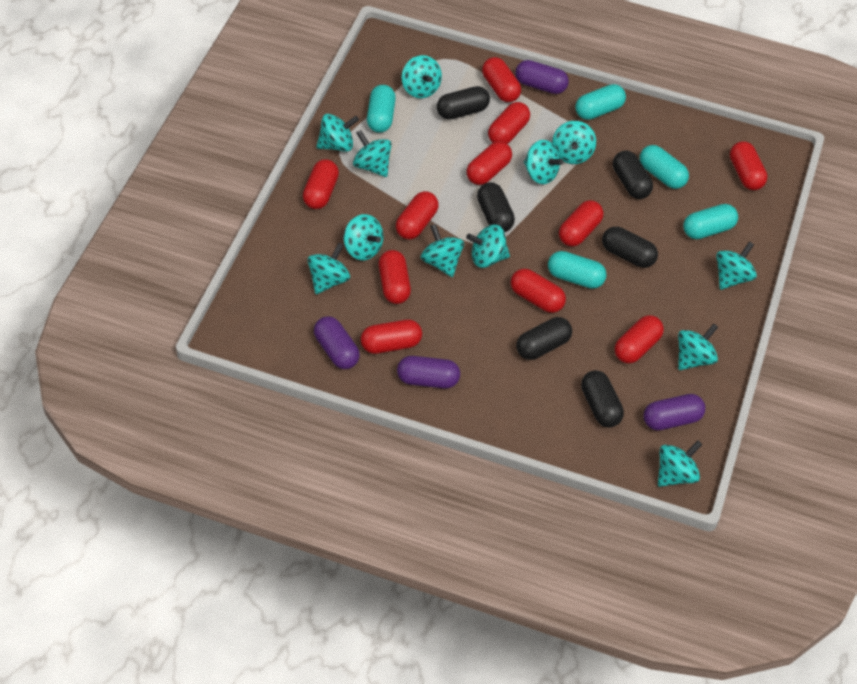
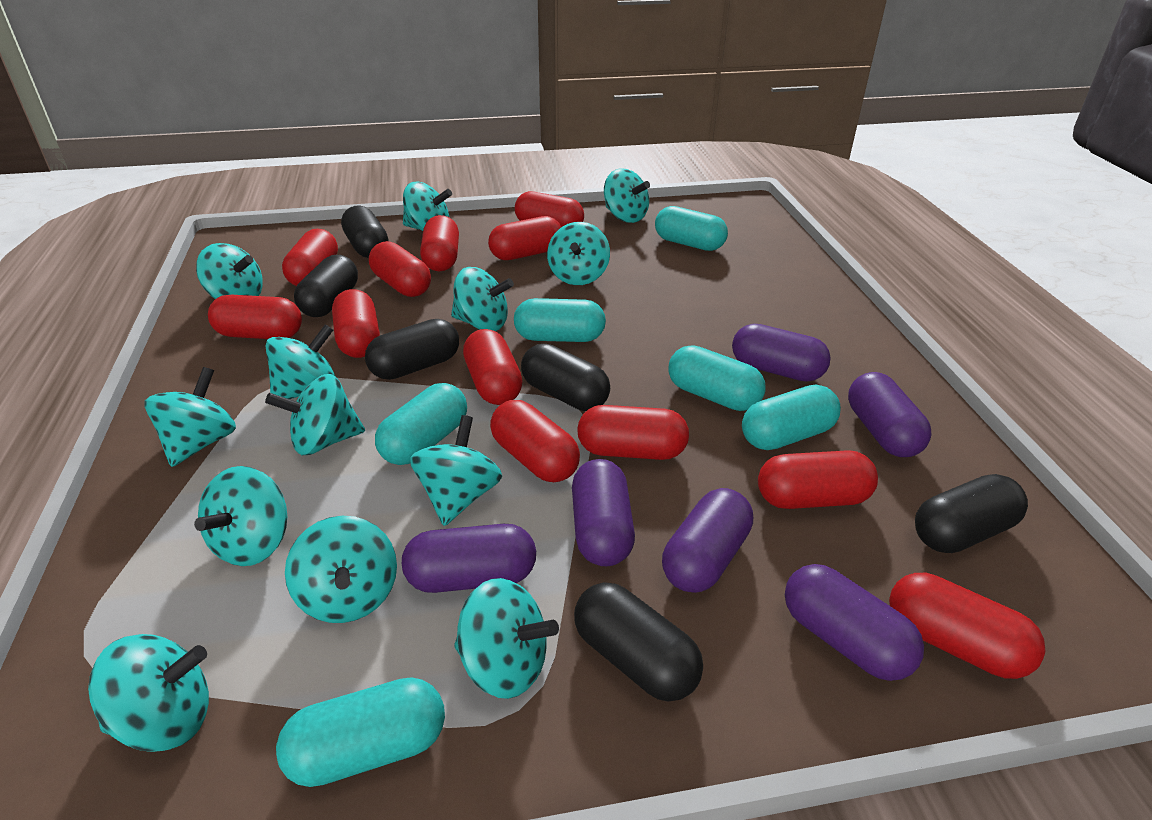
purple capsule: 4 -> 6
red capsule: 11 -> 12
turquoise capsule: 5 -> 6
turquoise spinning top: 12 -> 13

